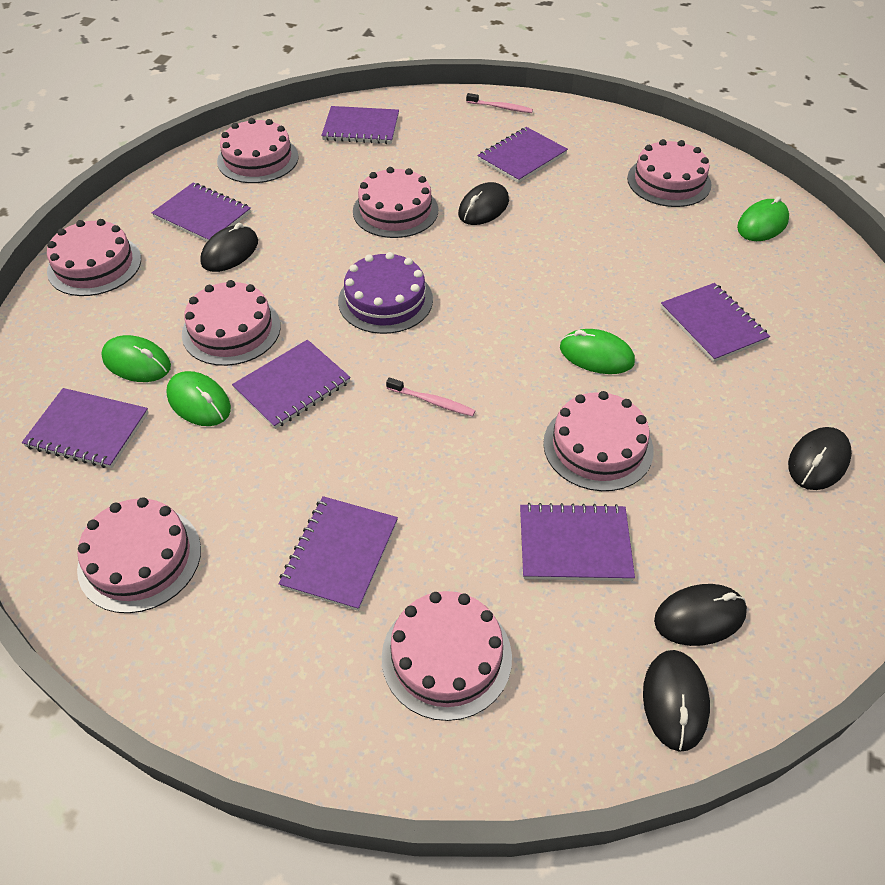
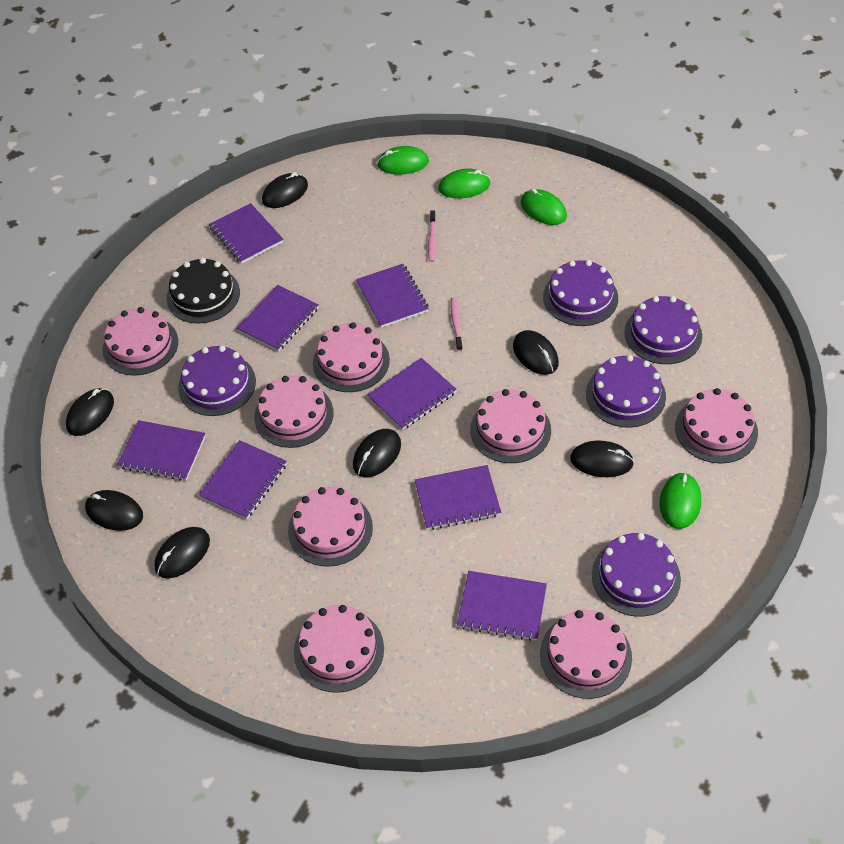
black cake: 0 -> 1
black mouse: 5 -> 7
purple cake: 1 -> 5

